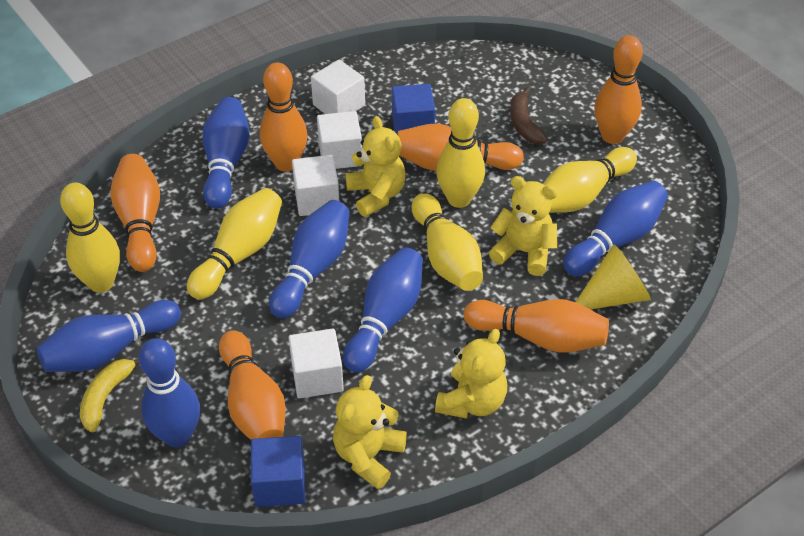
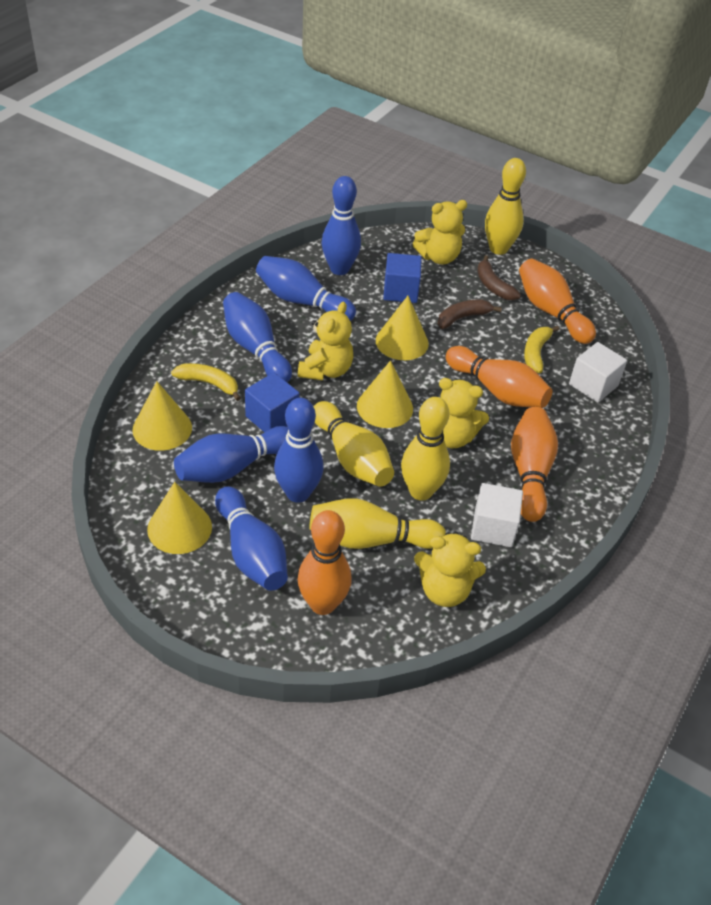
brown banana: 1 -> 2
orange bowling pin: 6 -> 4
white cube: 4 -> 2
yellow banana: 1 -> 2
yellow bowling pin: 5 -> 4
yellow cone: 1 -> 4

